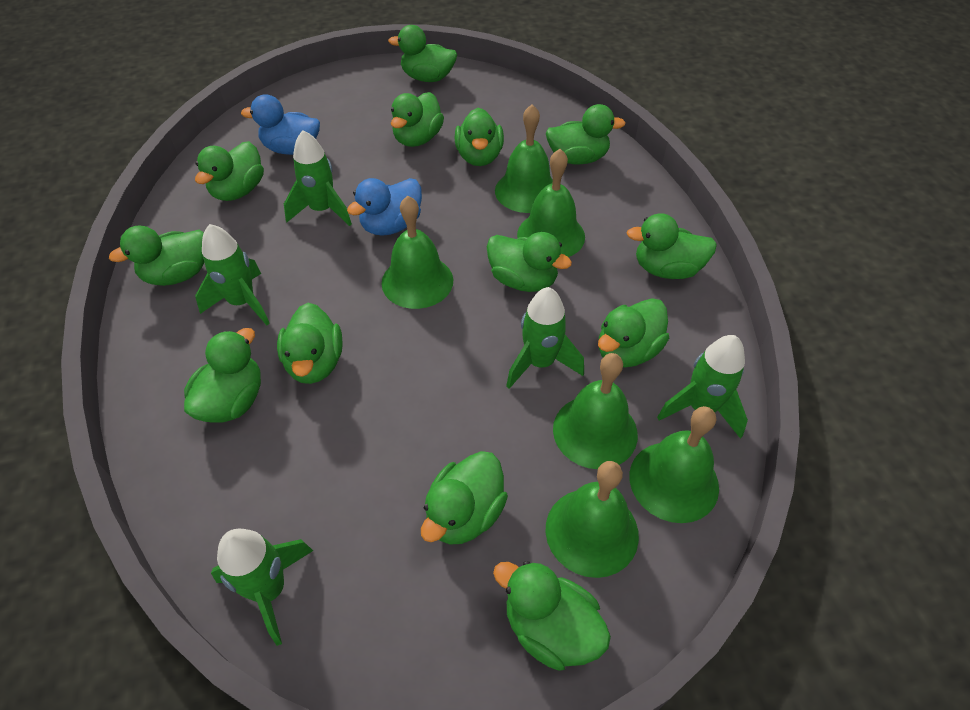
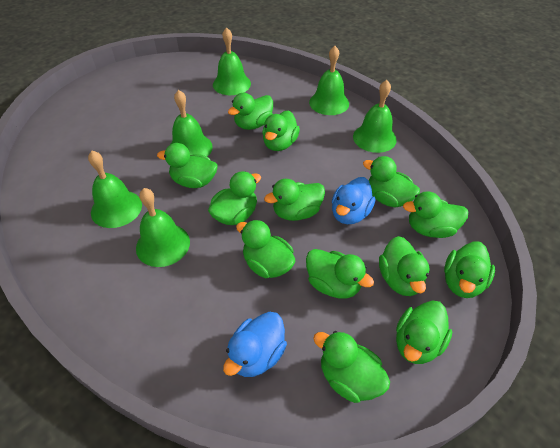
green rocket: 5 -> 0

